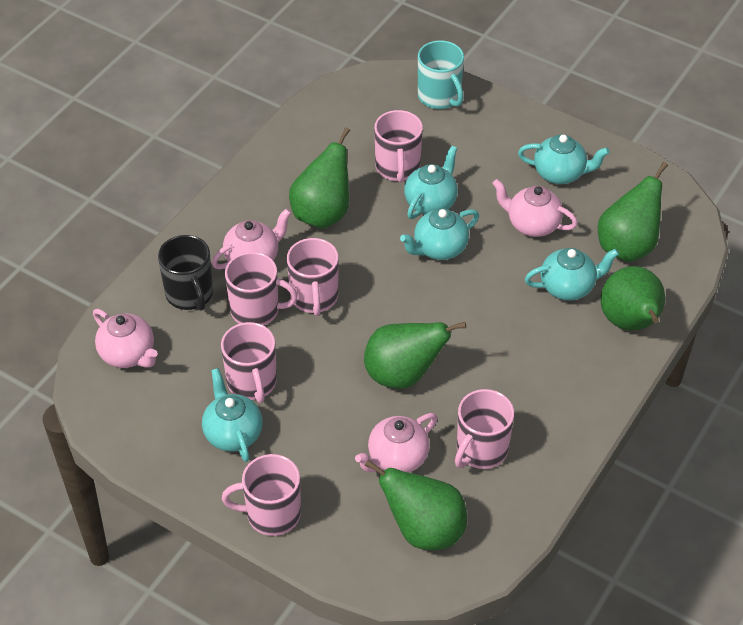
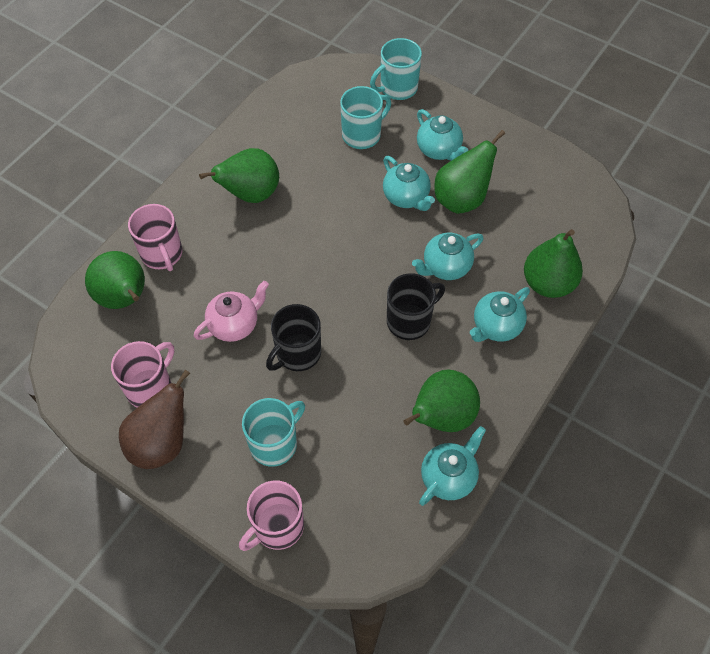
black mug: 1 -> 2
brown pear: 0 -> 1
pink mug: 6 -> 3
pink teapot: 4 -> 1
turquoise mug: 1 -> 3

